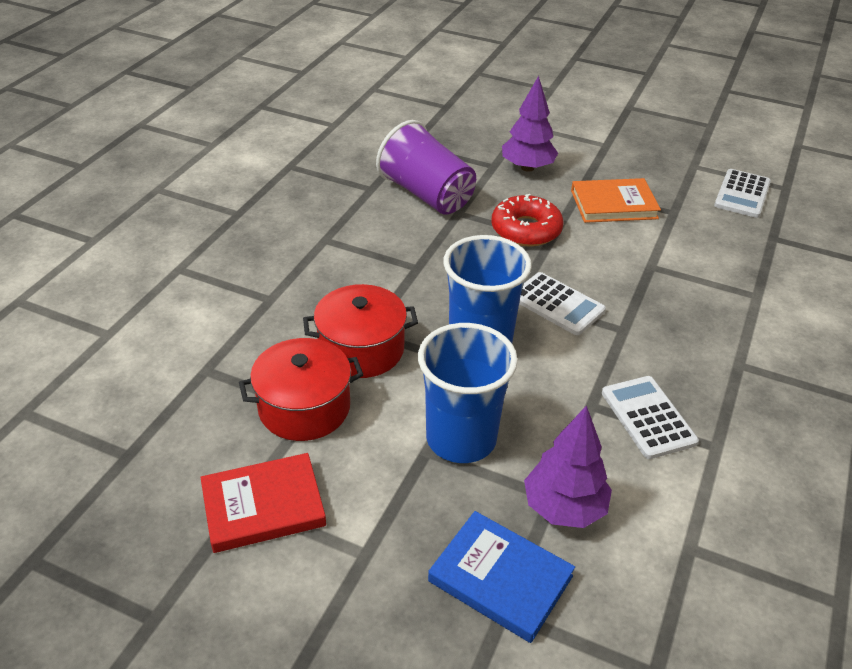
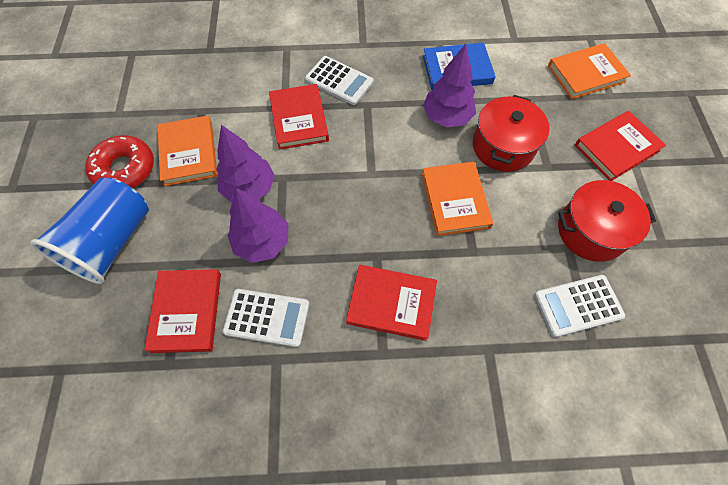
blue cup: 2 -> 1
orange book: 1 -> 3
purple cup: 1 -> 0
purple tree: 2 -> 3
red book: 1 -> 4

